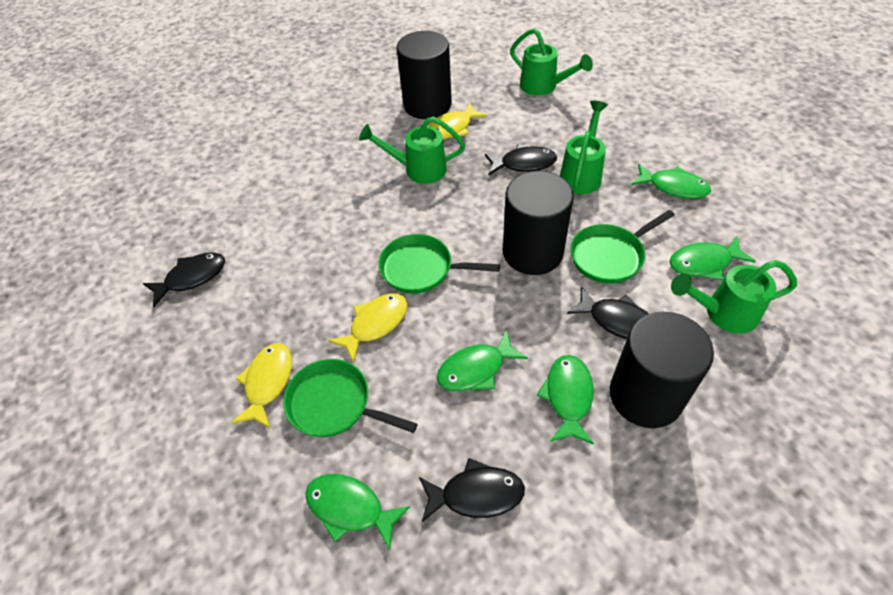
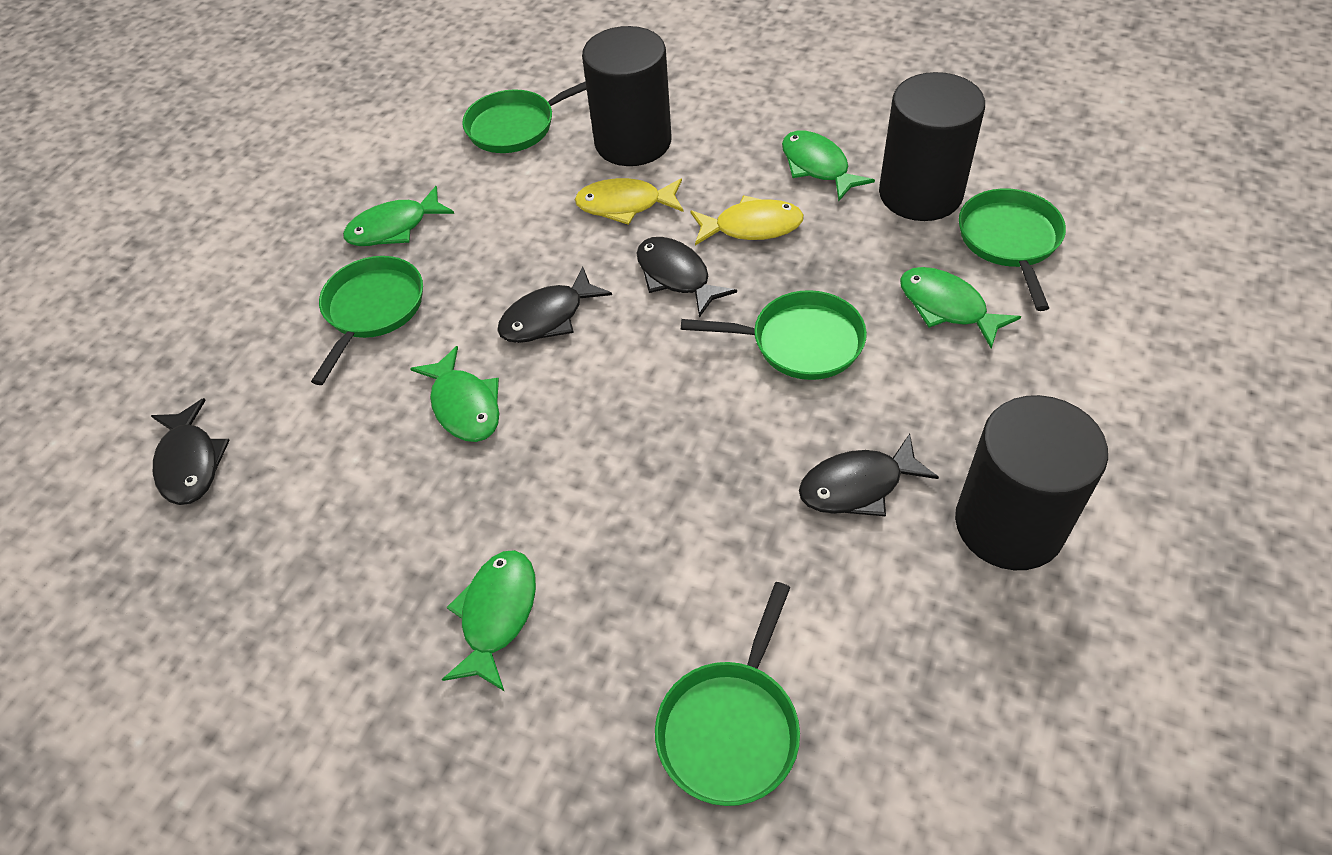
green pan: 3 -> 5
green watering can: 4 -> 0
yellow fish: 3 -> 2

